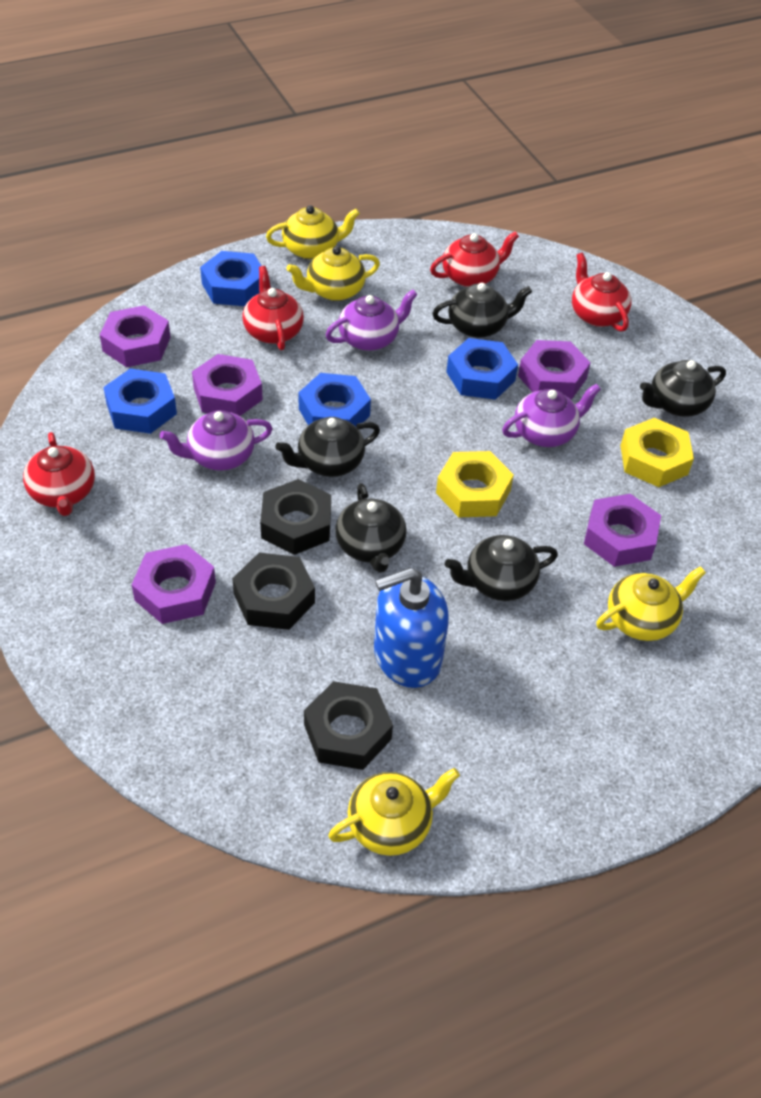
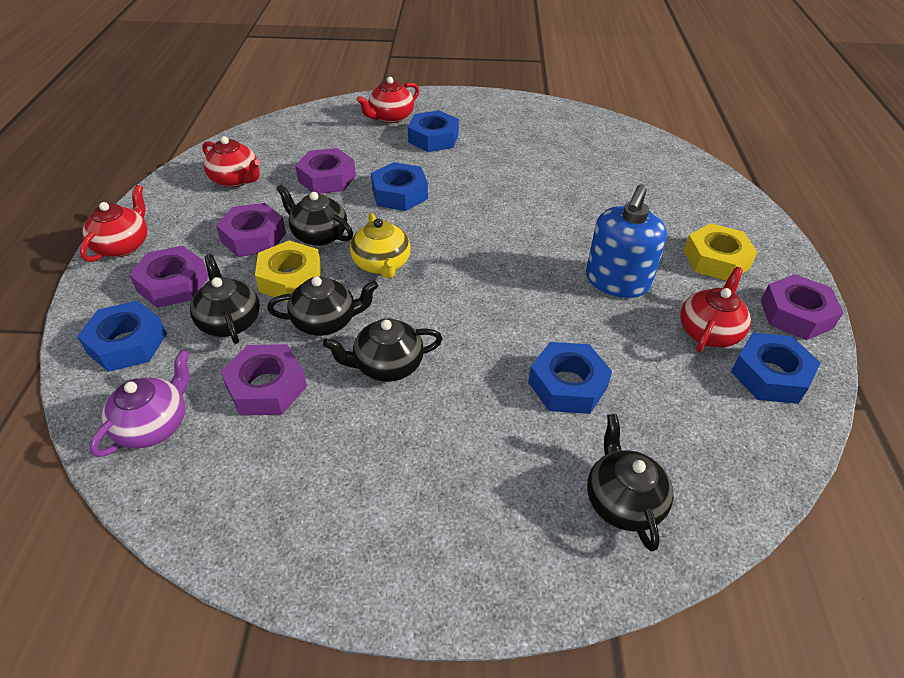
black nut: 3 -> 0
blue nut: 4 -> 5
purple teapot: 3 -> 1
yellow teapot: 4 -> 1

